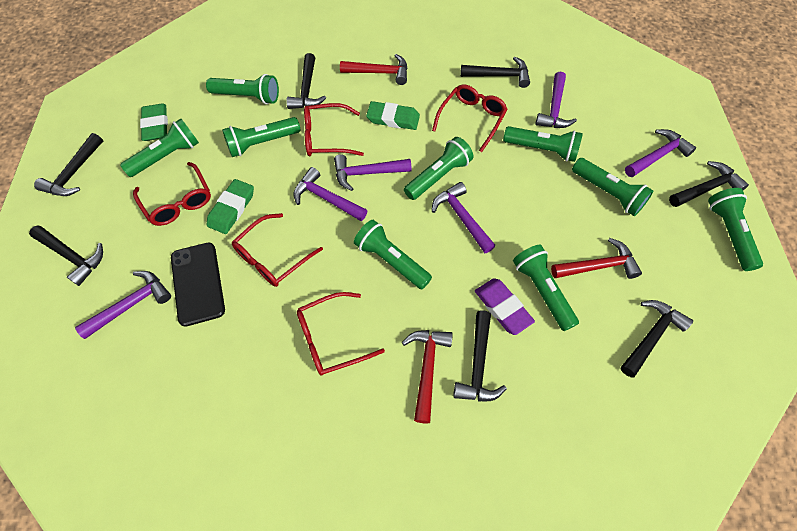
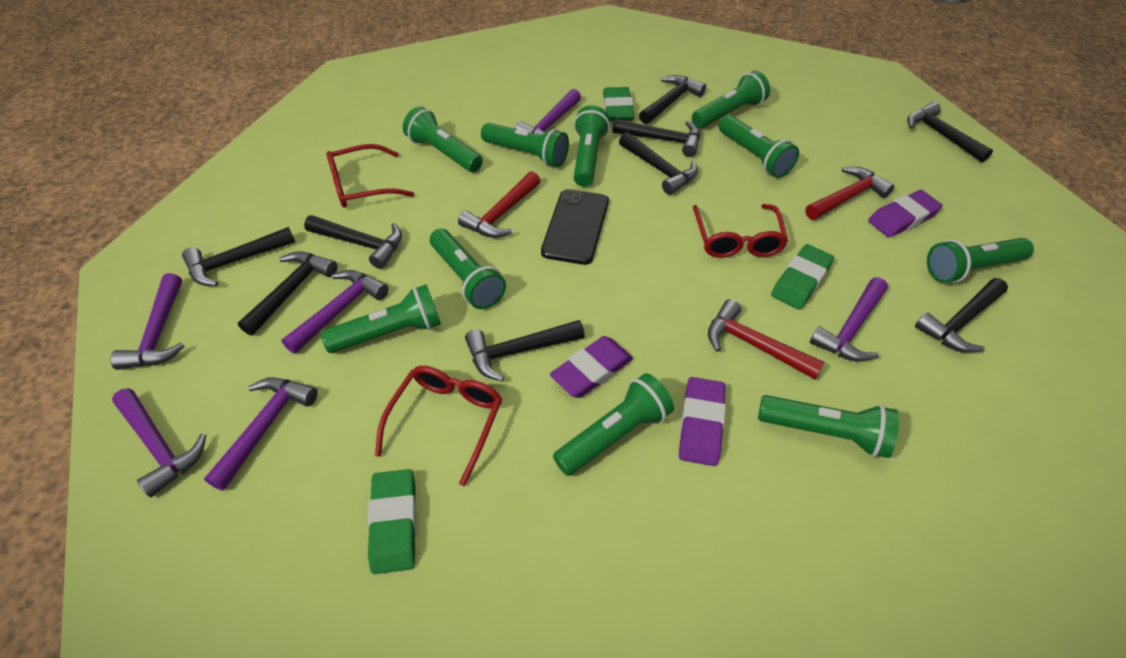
black hammer: 7 -> 9
green flashlight: 9 -> 10
purple eraser: 1 -> 3
red glasses: 5 -> 3

